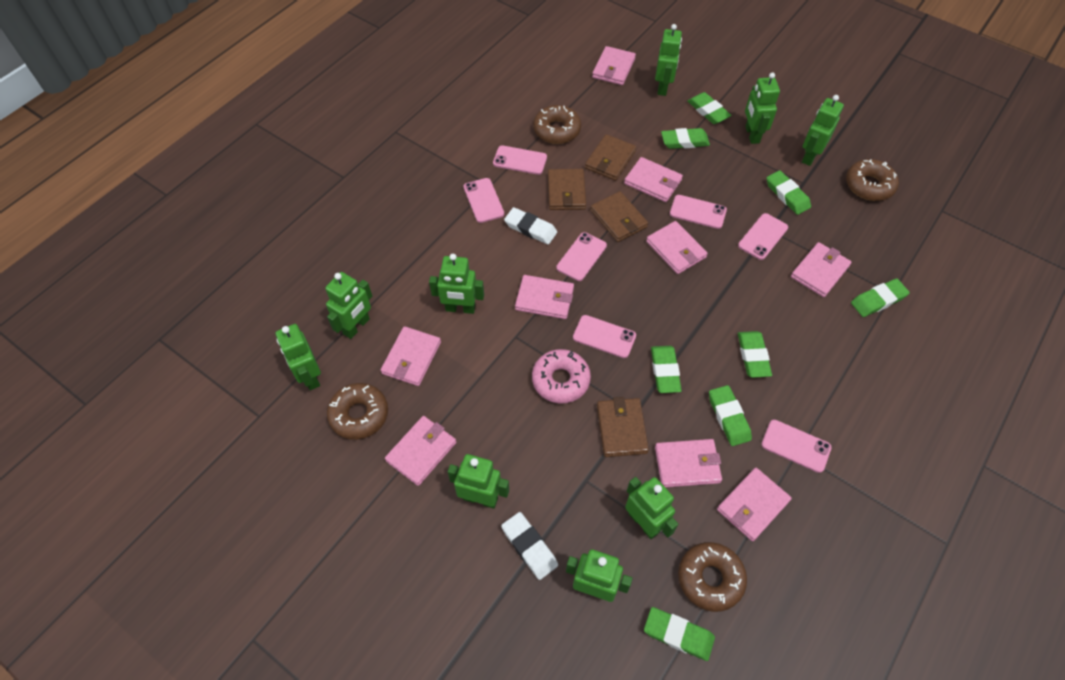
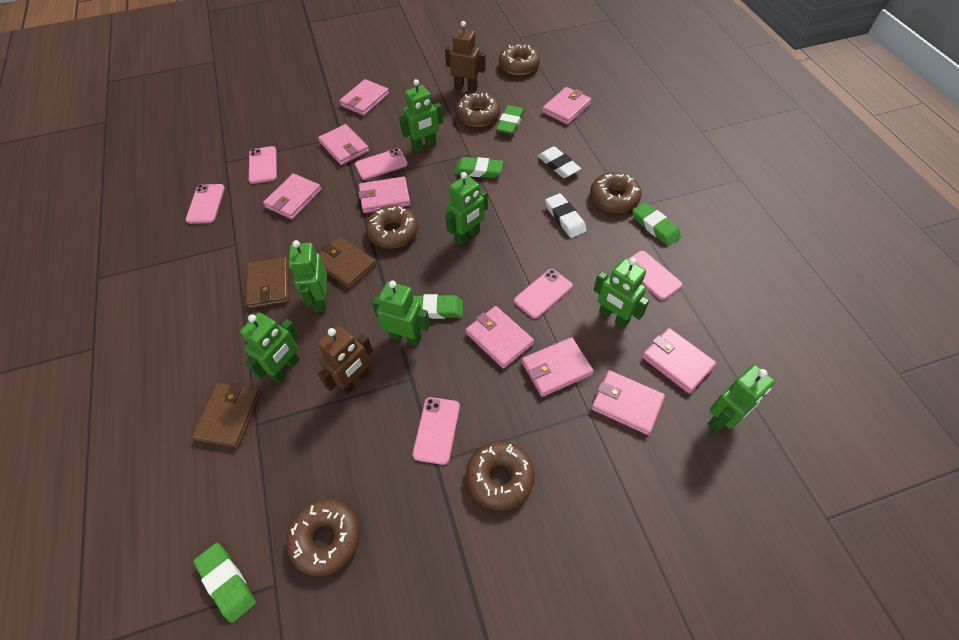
brown donut: 4 -> 6
brown robot: 0 -> 2
brown wallet: 4 -> 3
green eraser: 8 -> 5
green robot: 9 -> 7
pink donut: 1 -> 0
pink phone: 7 -> 6

